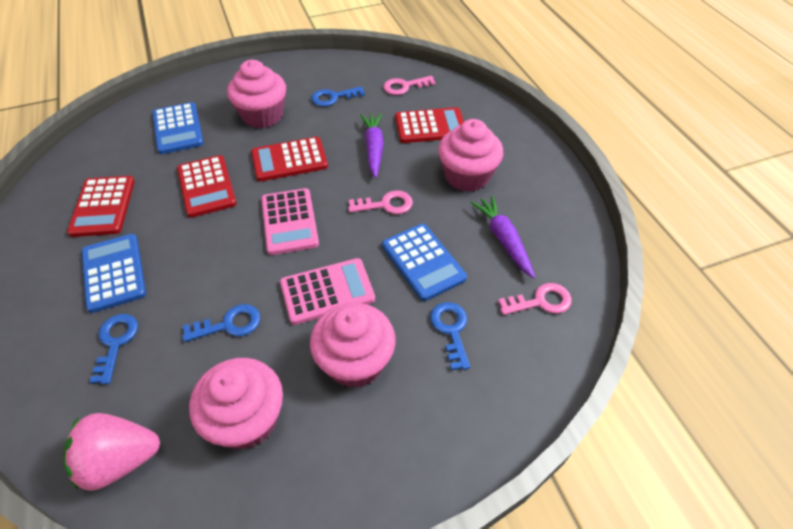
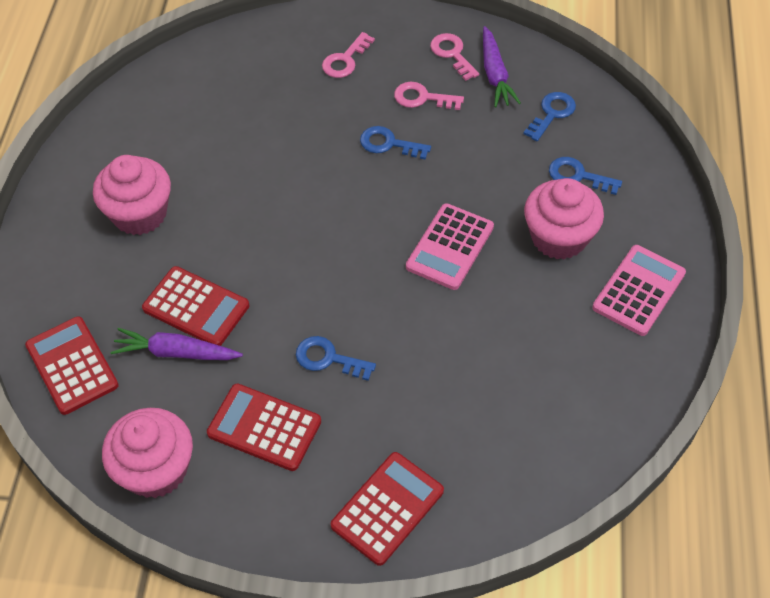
blue calculator: 3 -> 0
pink cupcake: 4 -> 3
pink strawberry: 1 -> 0

